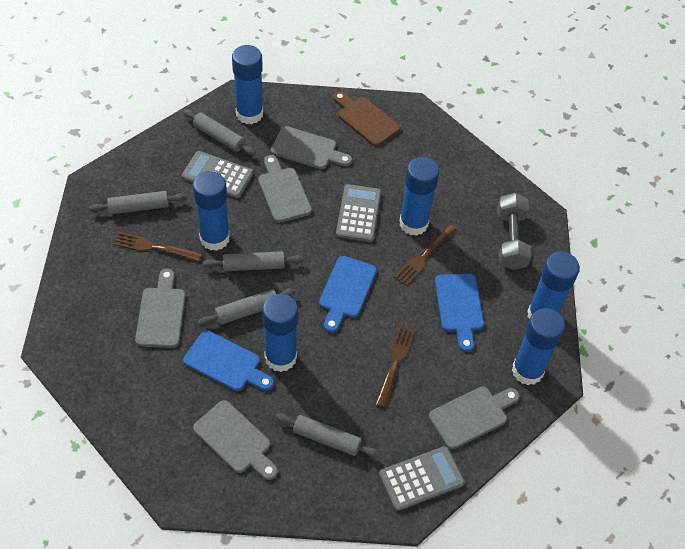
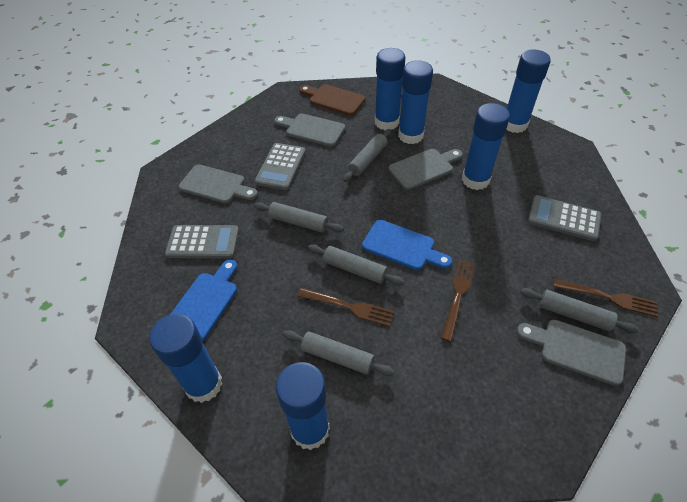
blue cutting board: 3 -> 2
grey cutting board: 5 -> 4
grey dumbbell: 1 -> 0

